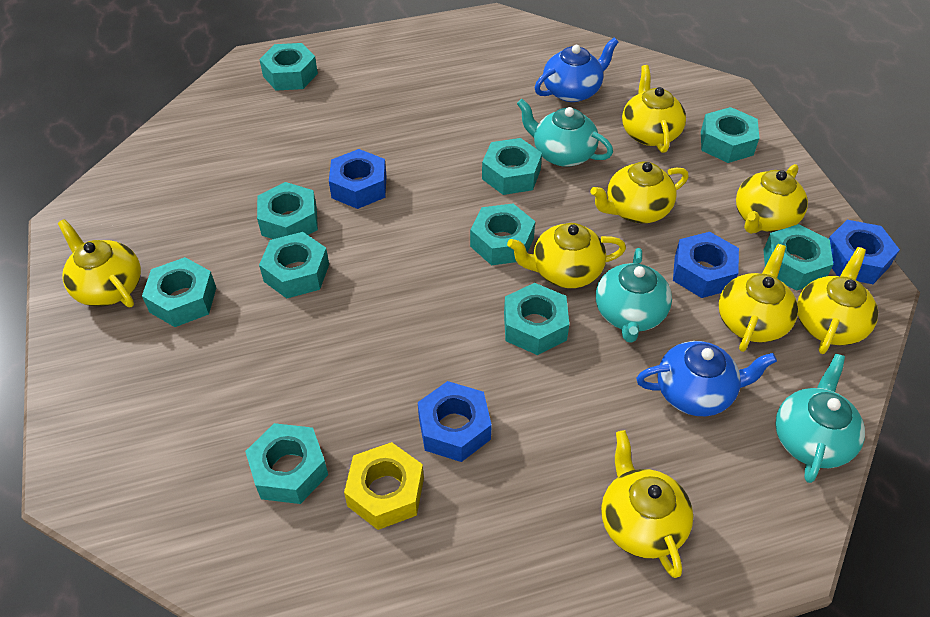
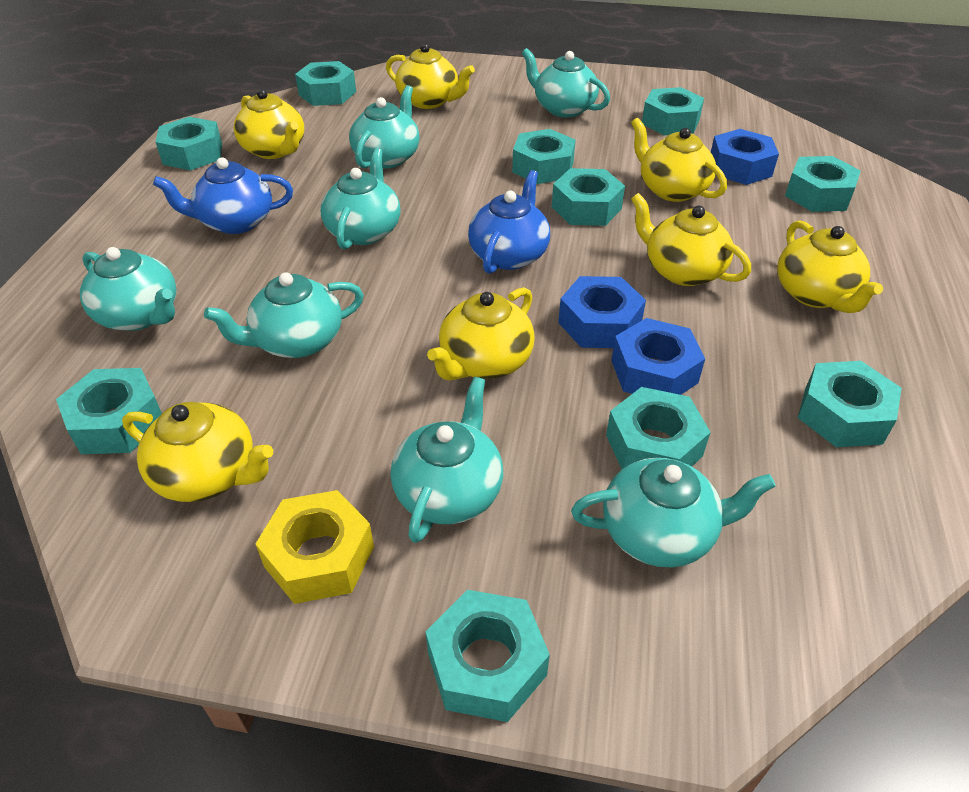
blue nut: 4 -> 3
turquoise teapot: 3 -> 7
yellow teapot: 8 -> 7

